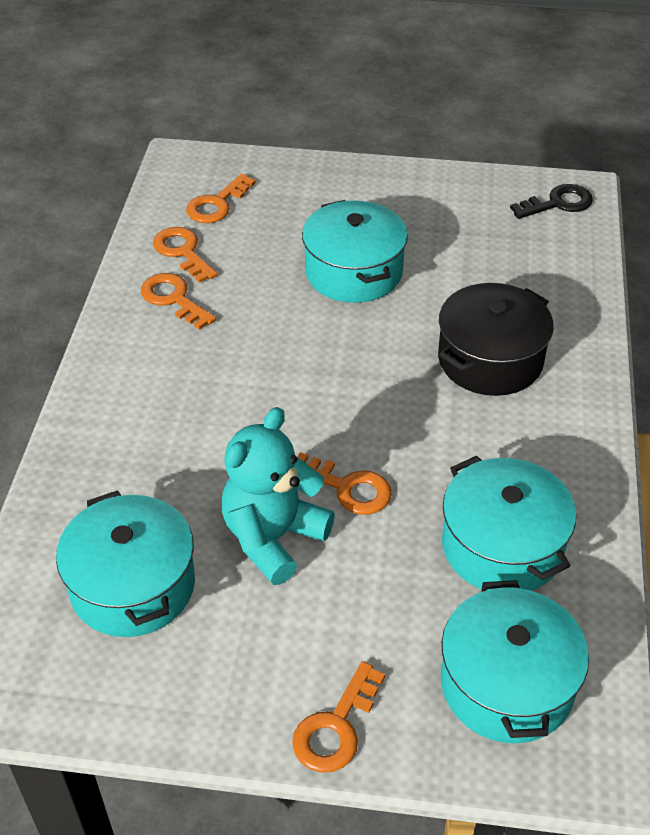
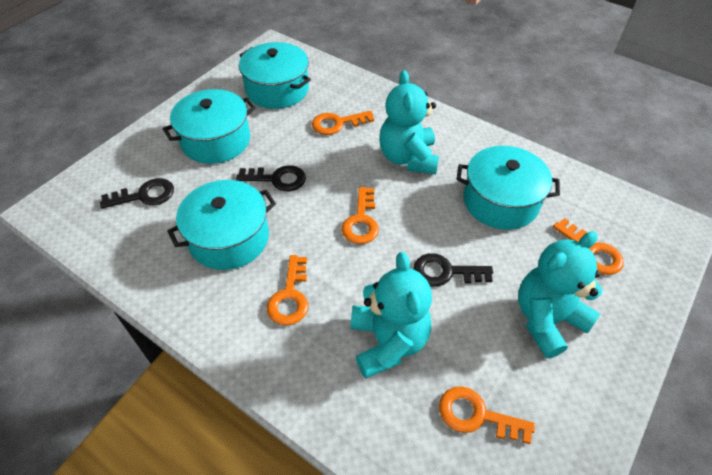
black key: 1 -> 3
black pot: 1 -> 0
turquoise teddy bear: 1 -> 3

